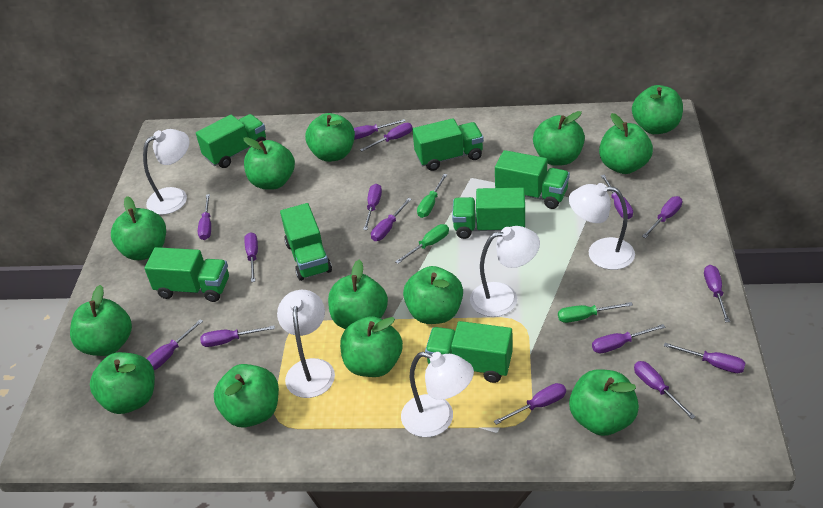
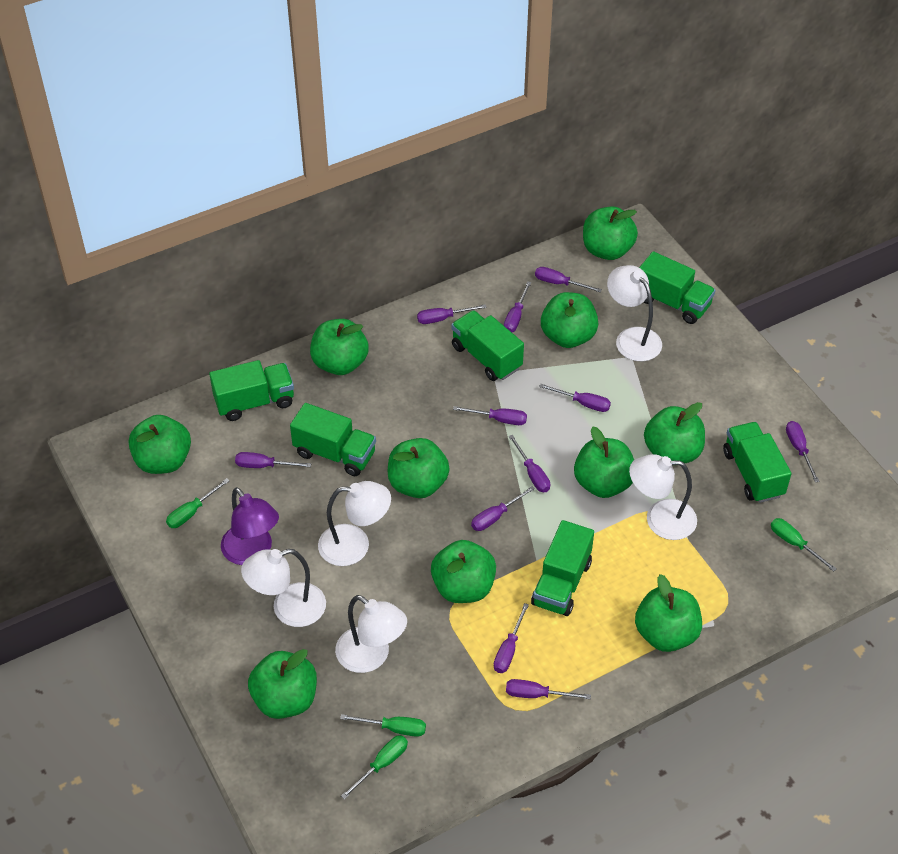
green apple: 13 -> 10
green screwdriver: 3 -> 4
green truck: 7 -> 6
purple lamp: 0 -> 1
purple screwdriver: 15 -> 11

